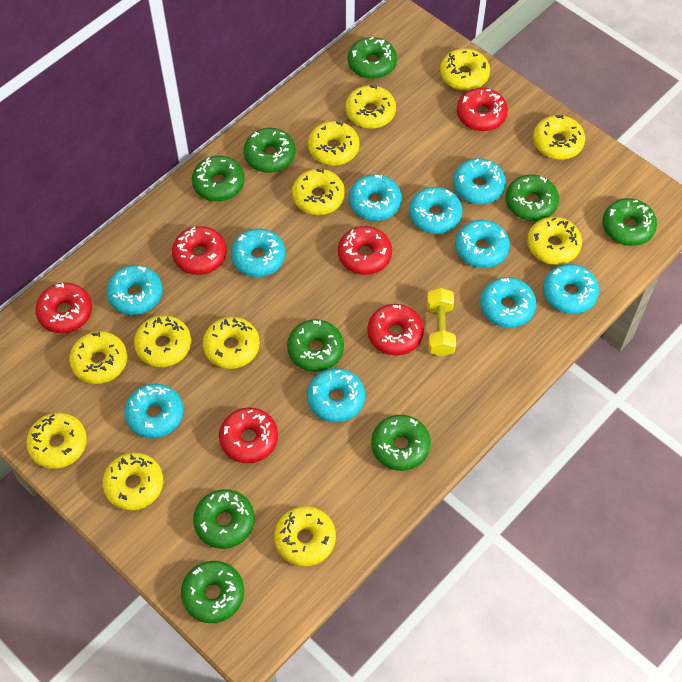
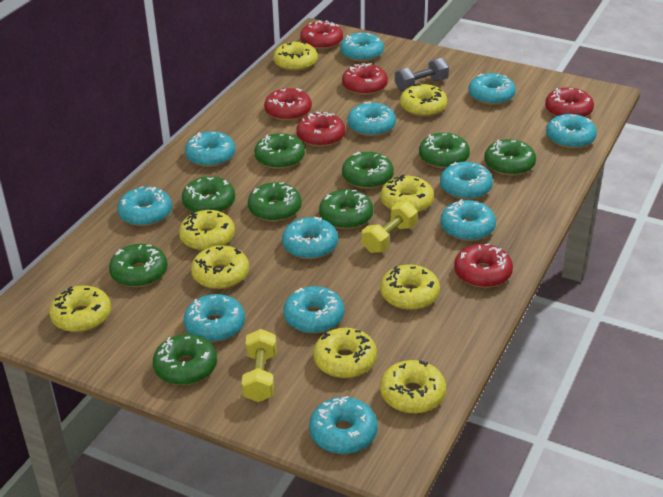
grey dumbbell: 0 -> 1
turquoise donut: 10 -> 12
yellow donut: 12 -> 9
yellow dumbbell: 1 -> 2

